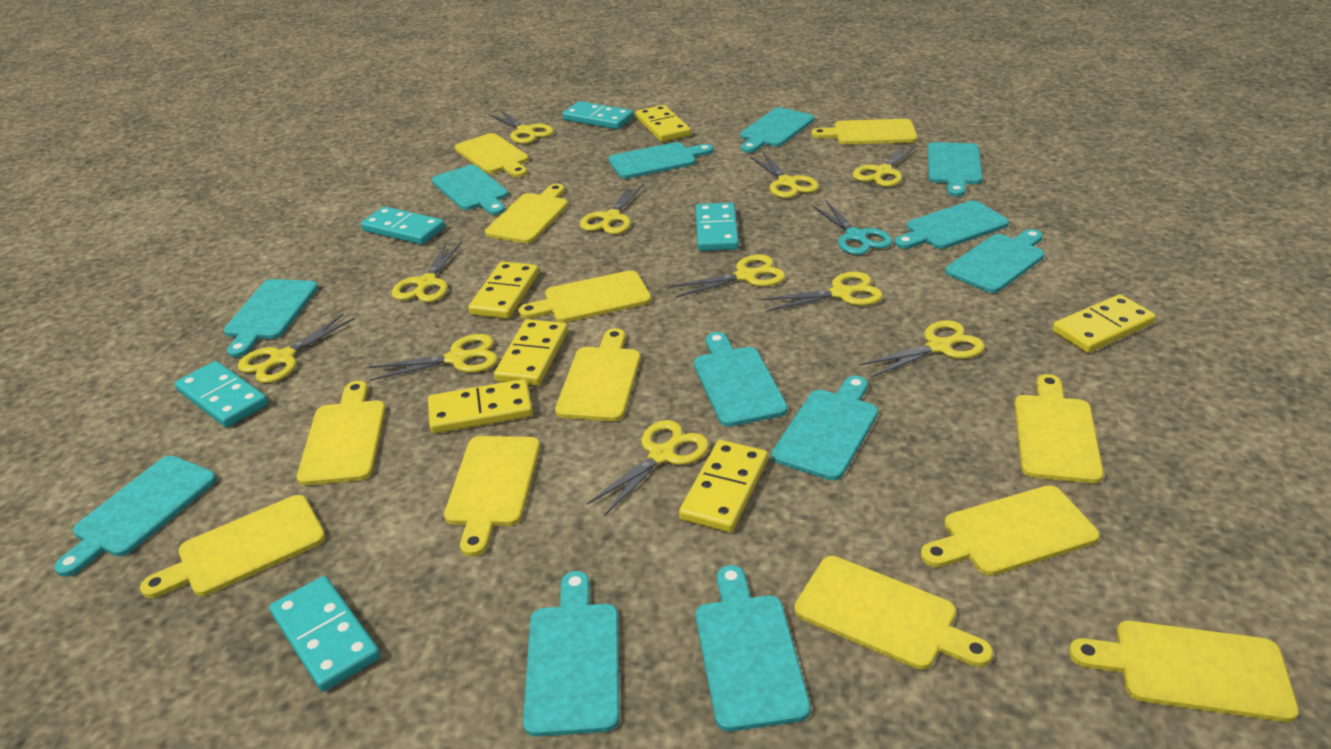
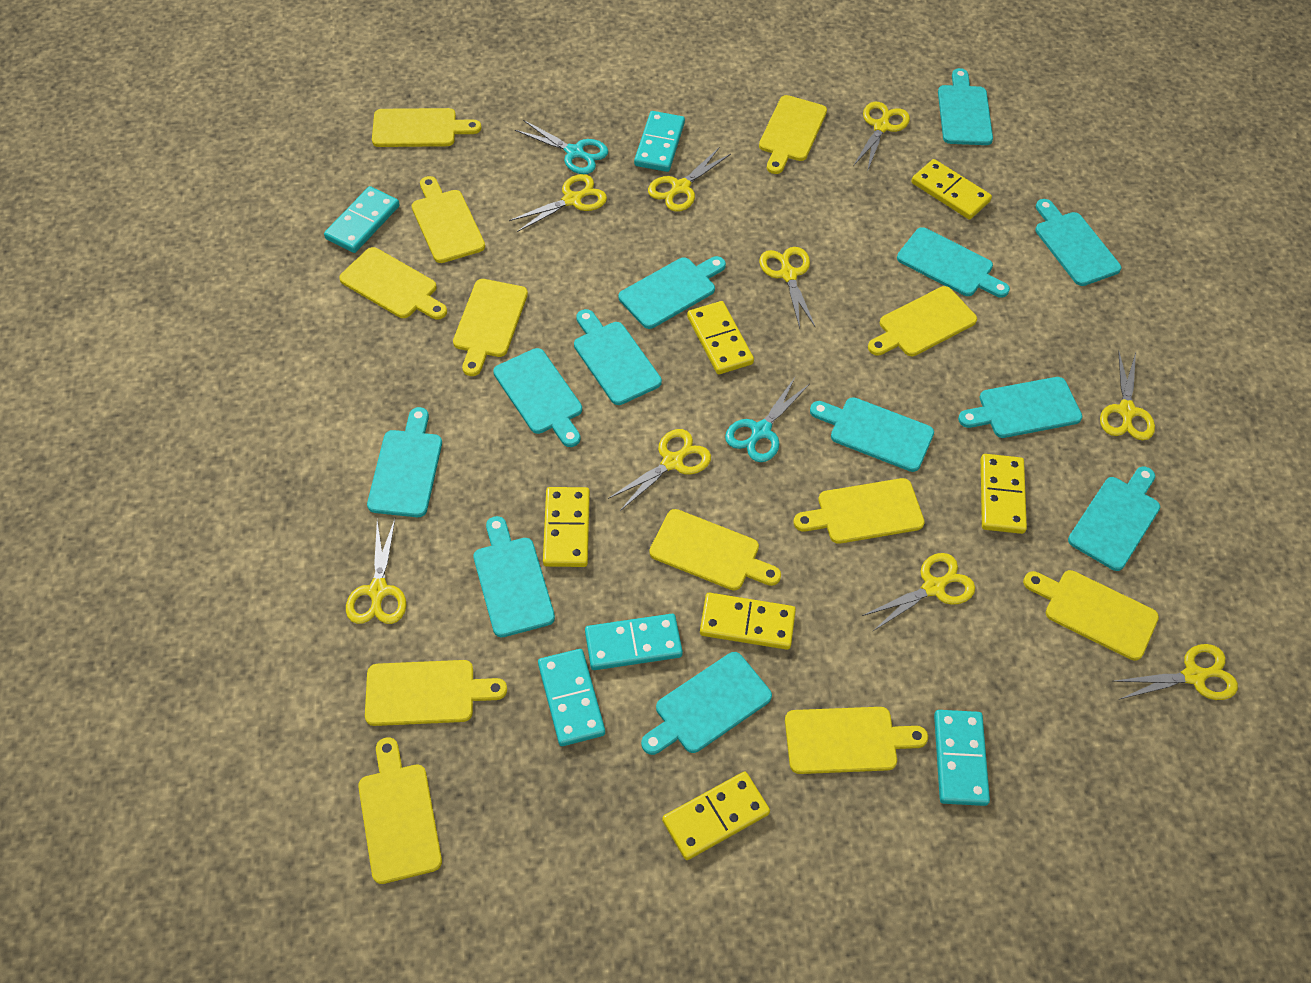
turquoise scissors: 1 -> 2
yellow scissors: 11 -> 9

